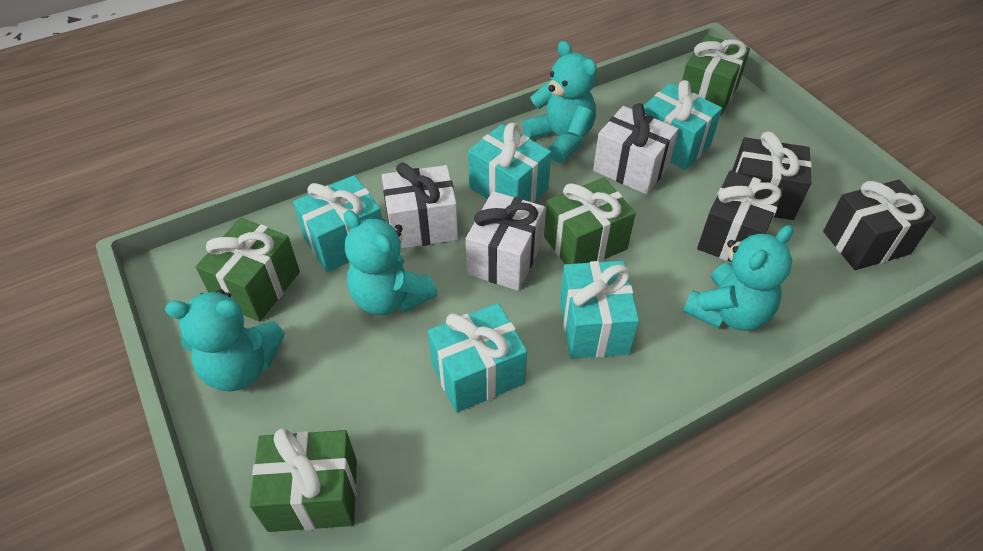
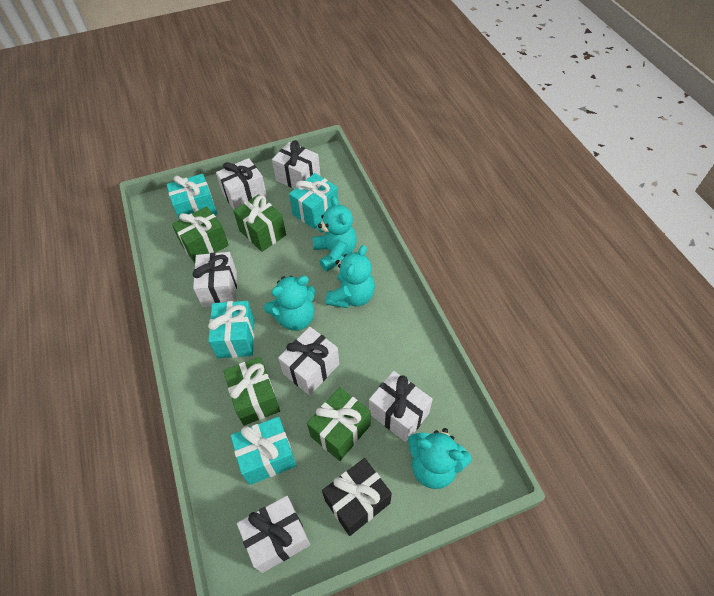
black gift: 3 -> 1
turquoise gift: 5 -> 4
white gift: 3 -> 6

